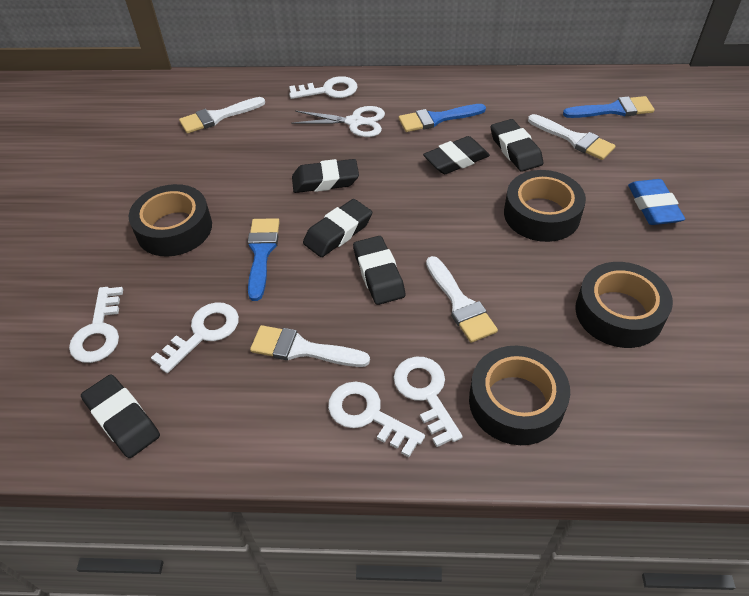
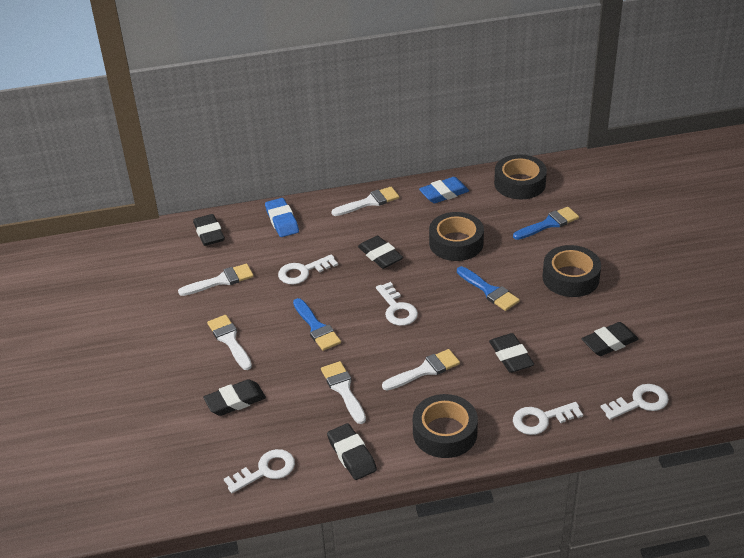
blue eraser: 1 -> 2
white brush: 4 -> 5
white scissors: 1 -> 0

